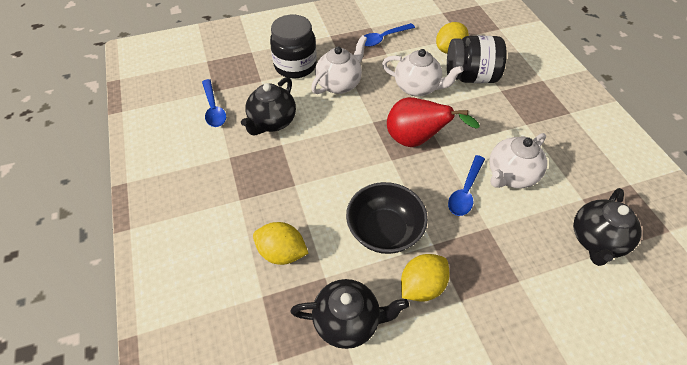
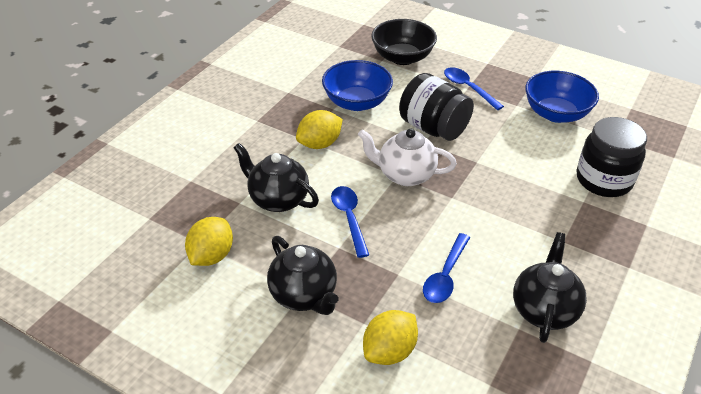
blue bowl: 0 -> 2
red pear: 1 -> 0
white teapot: 3 -> 1

